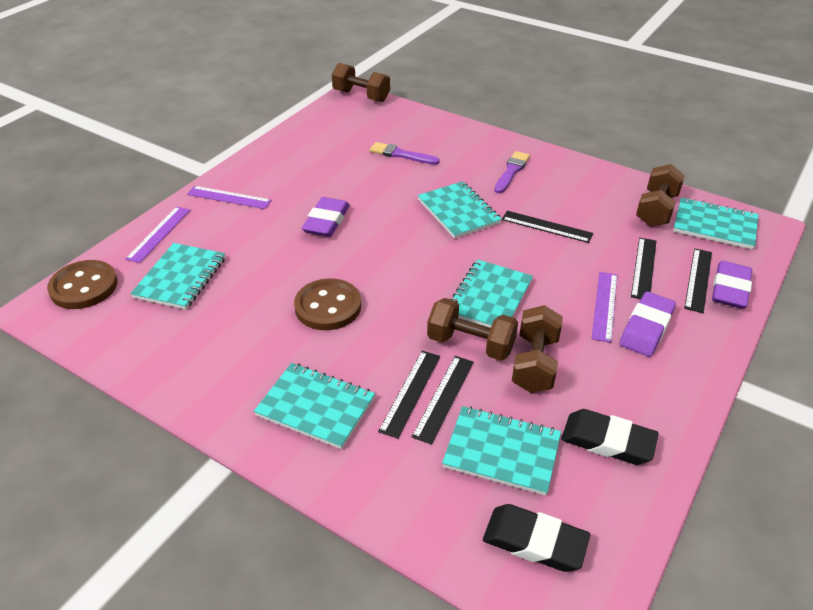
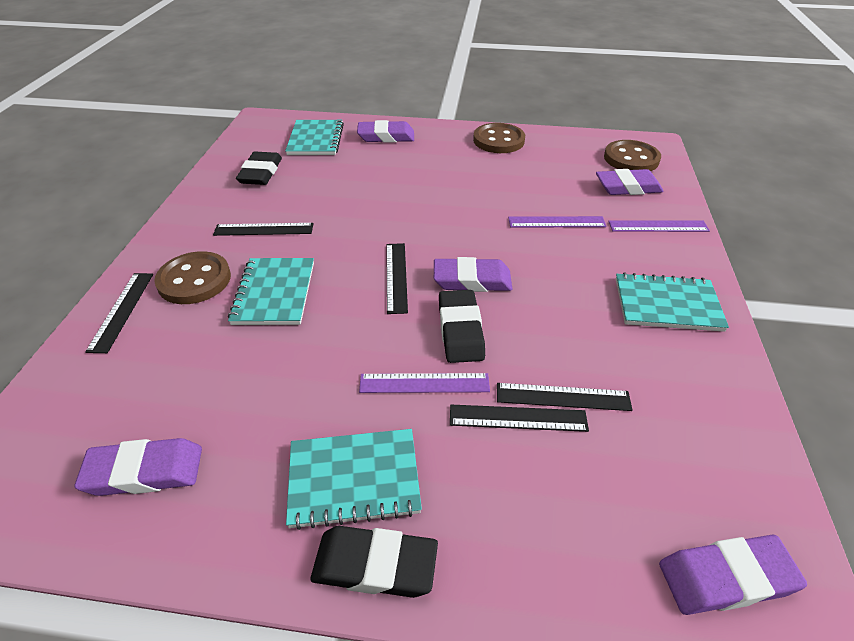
black eraser: 2 -> 3
brown button: 2 -> 3
brown dumbbell: 4 -> 0
purple brush: 2 -> 0
purple eraser: 3 -> 5
turquoise notebook: 6 -> 4

